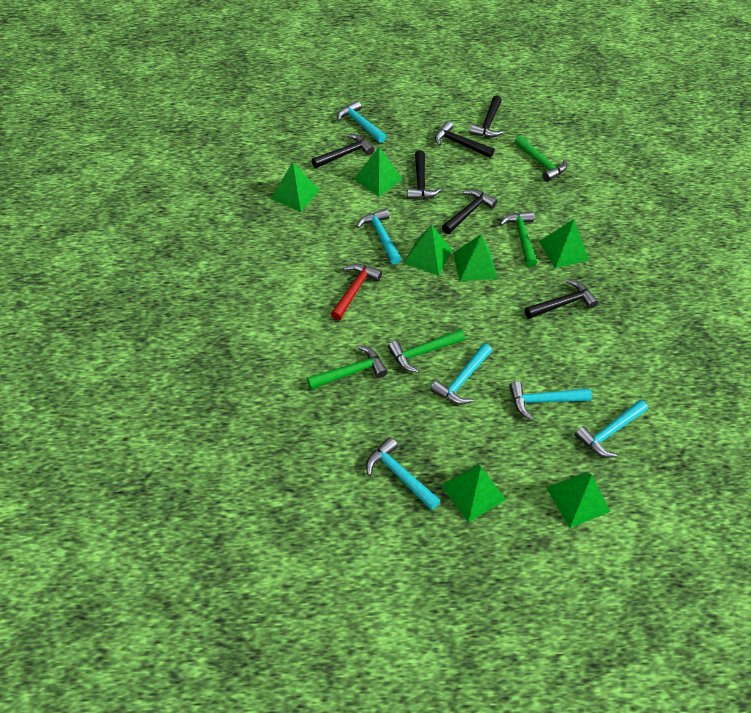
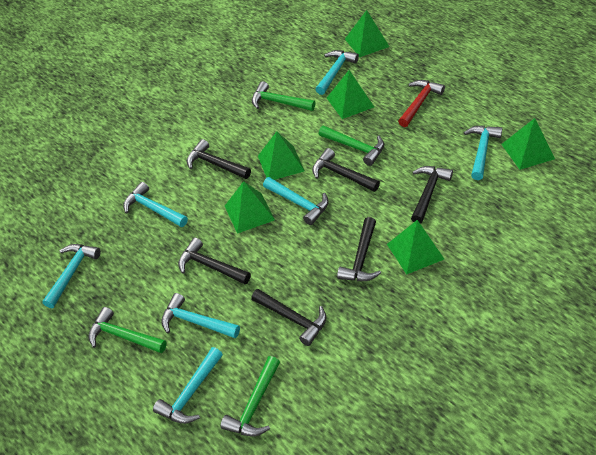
green pyramid: 7 -> 6
turquoise hammer: 6 -> 7

